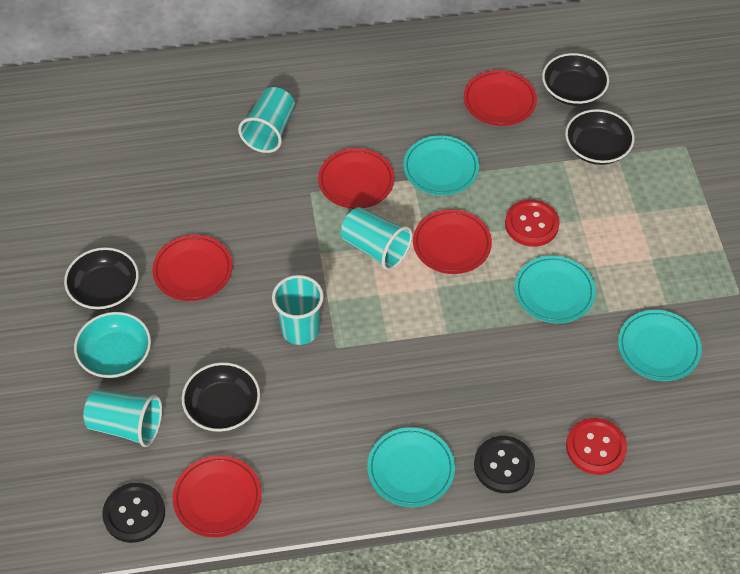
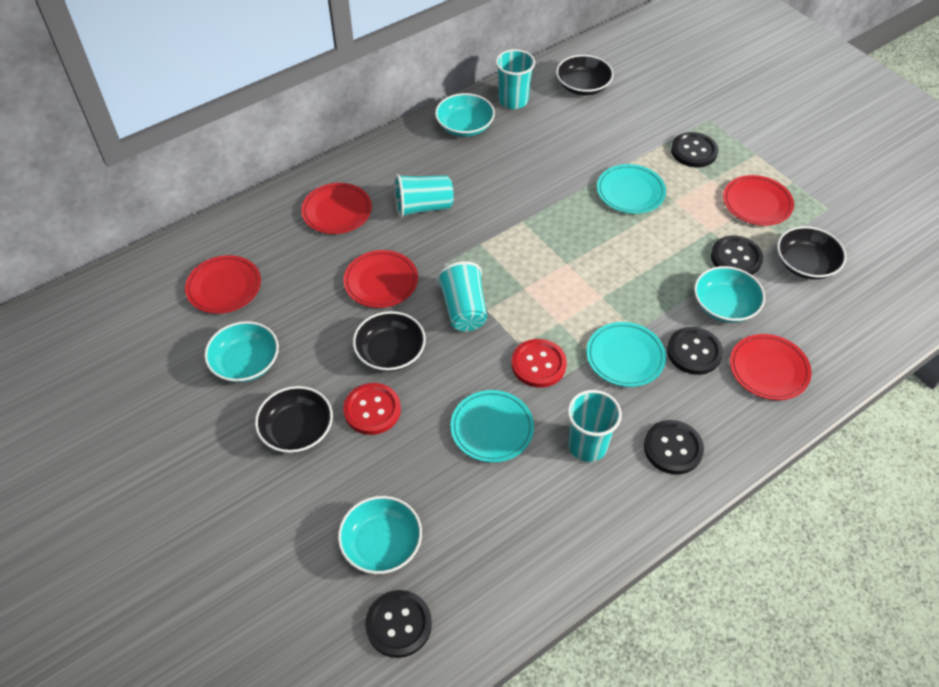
black button: 2 -> 5
turquoise bowl: 1 -> 4
turquoise plate: 4 -> 3

